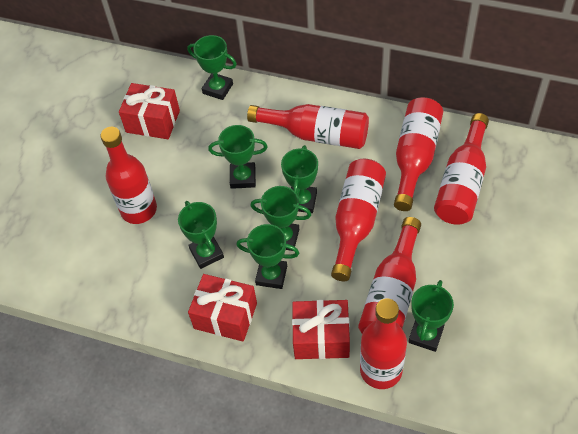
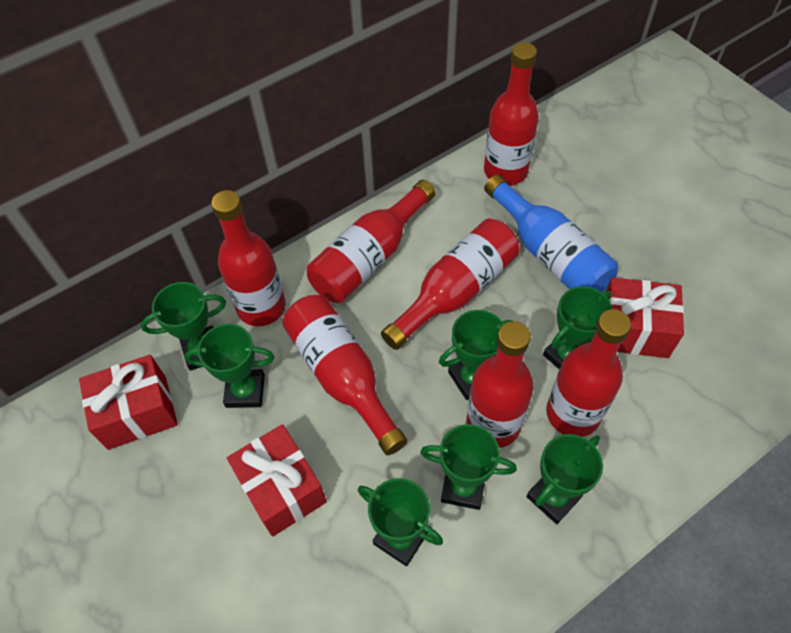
blue bottle: 0 -> 1

